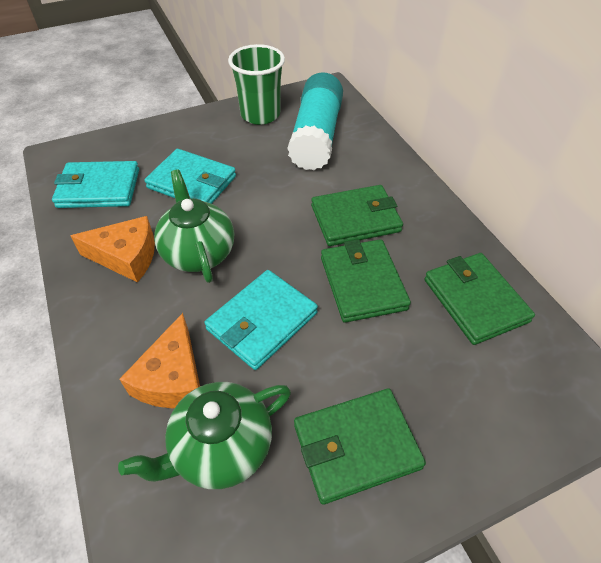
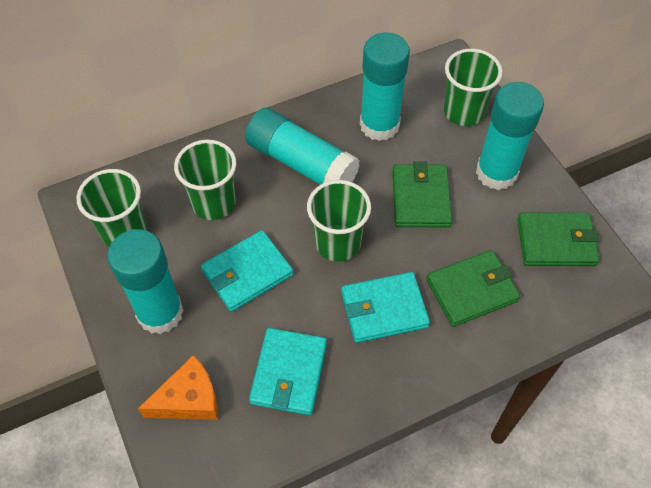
green cup: 1 -> 4
green teapot: 2 -> 0
green wallet: 4 -> 3
orange cheese: 2 -> 1
turquoise glue stick: 1 -> 4

